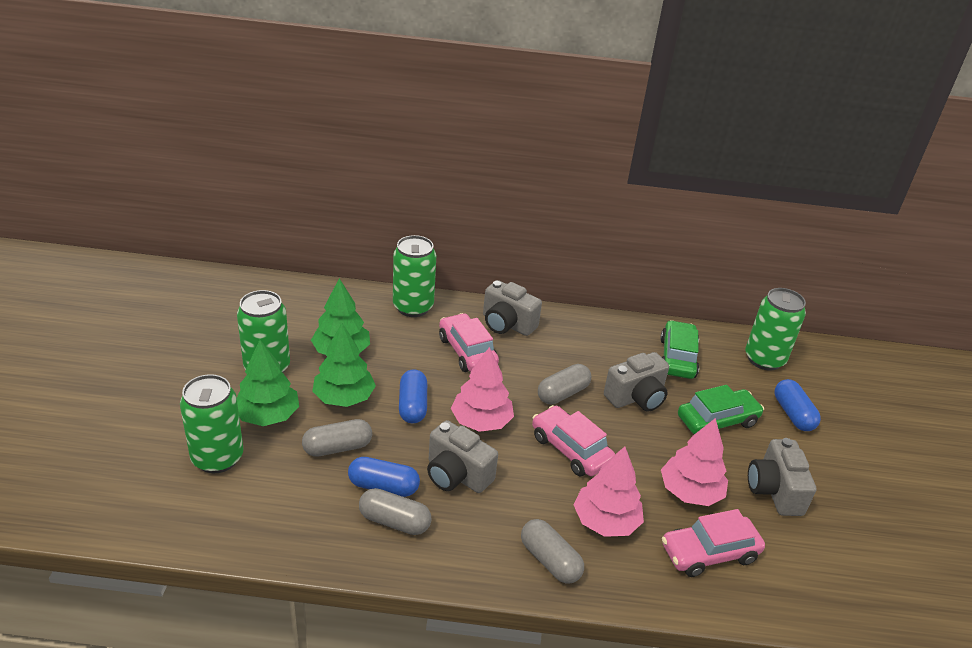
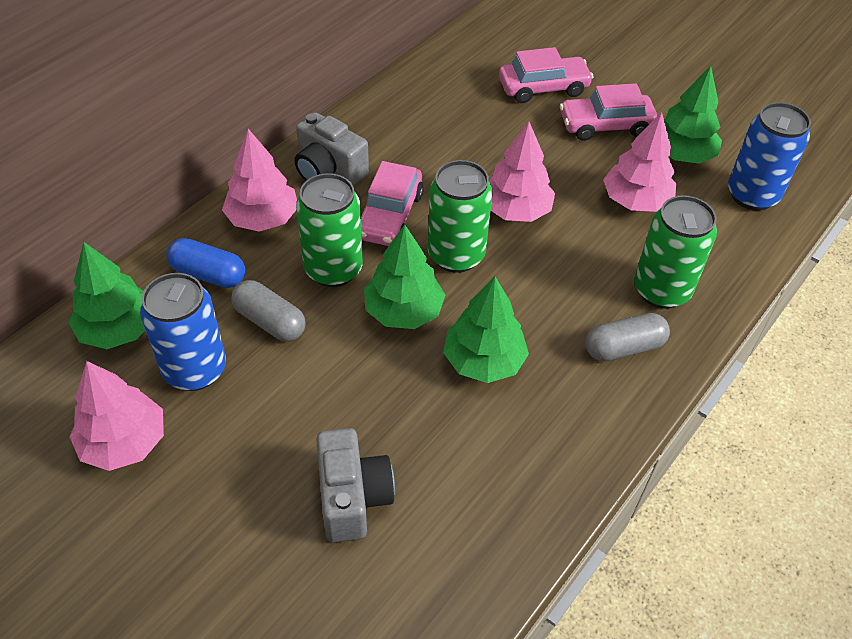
blue can: 0 -> 2
blue capsule: 3 -> 1
green can: 4 -> 3
green car: 2 -> 0
green tree: 3 -> 4
grey camera: 4 -> 2
grey capsule: 4 -> 2
pink tree: 3 -> 4

